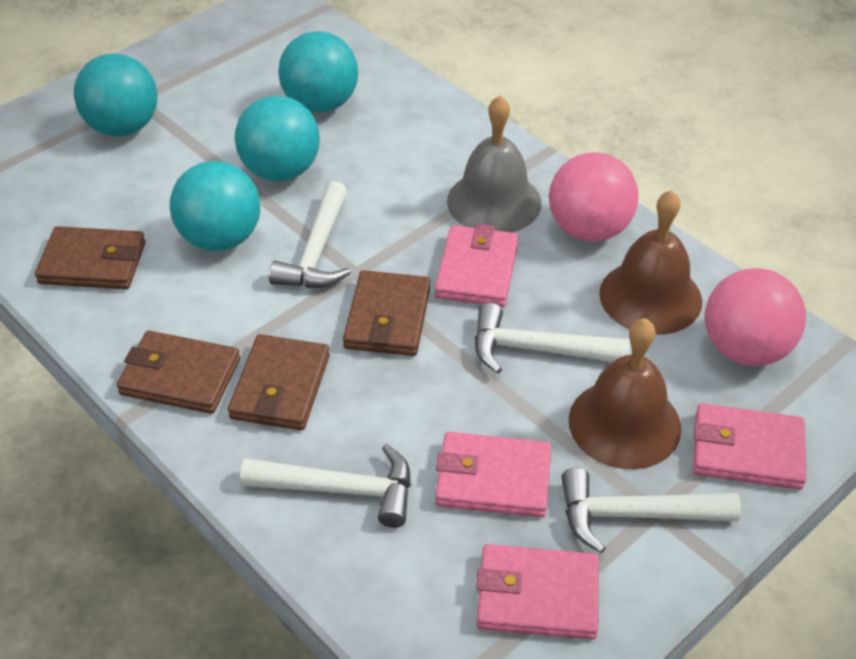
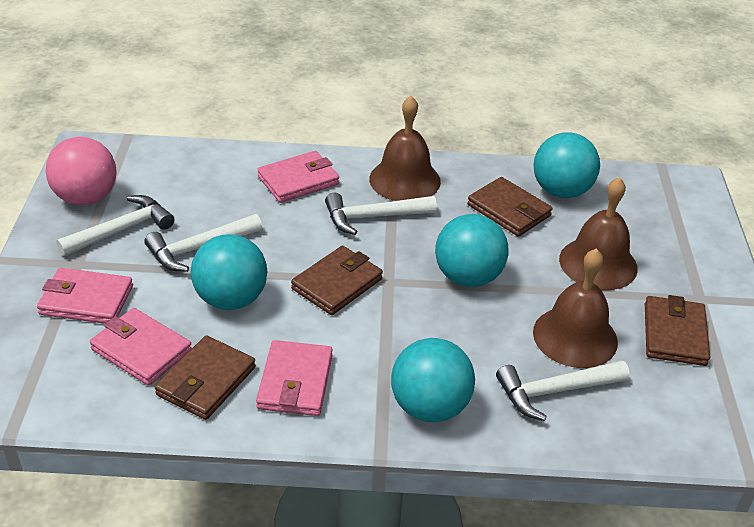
brown bell: 2 -> 3
grey bell: 1 -> 0
pink ball: 2 -> 1

